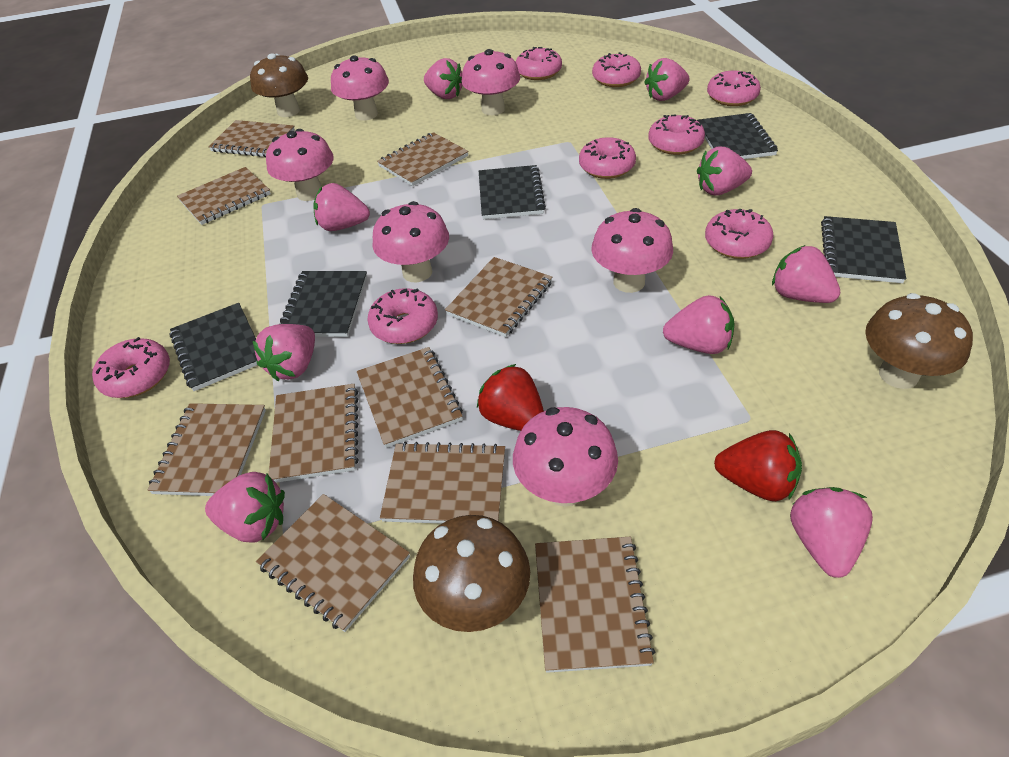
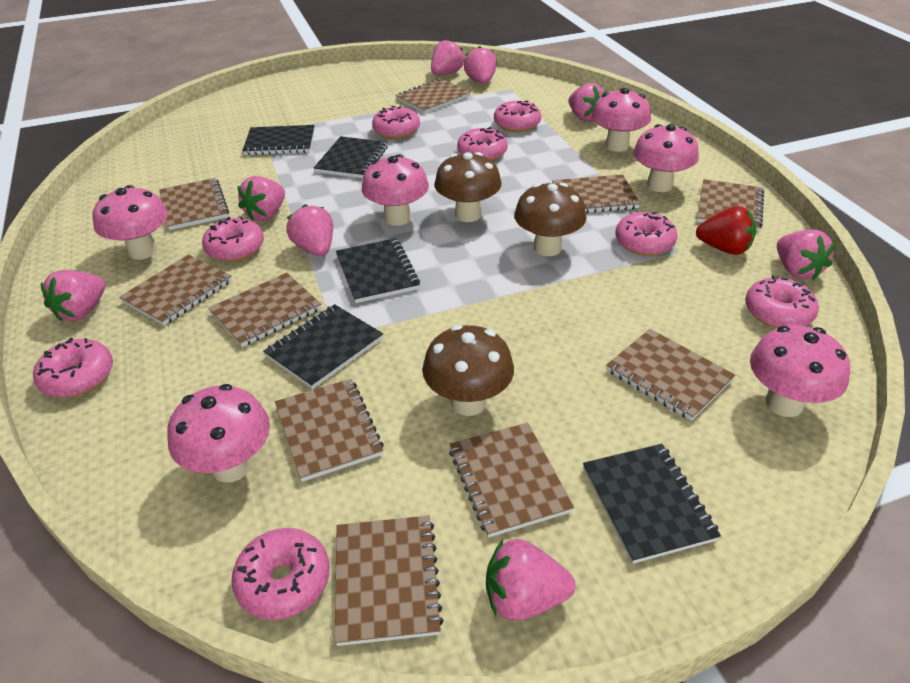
pink strawberry: 9 -> 8
red strawberry: 2 -> 1

